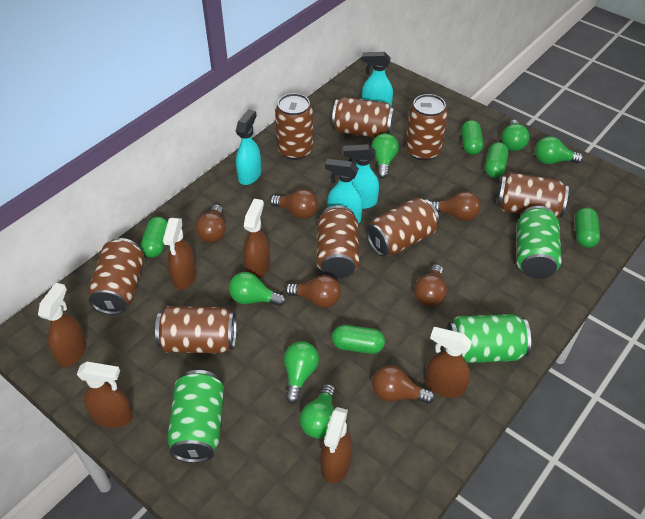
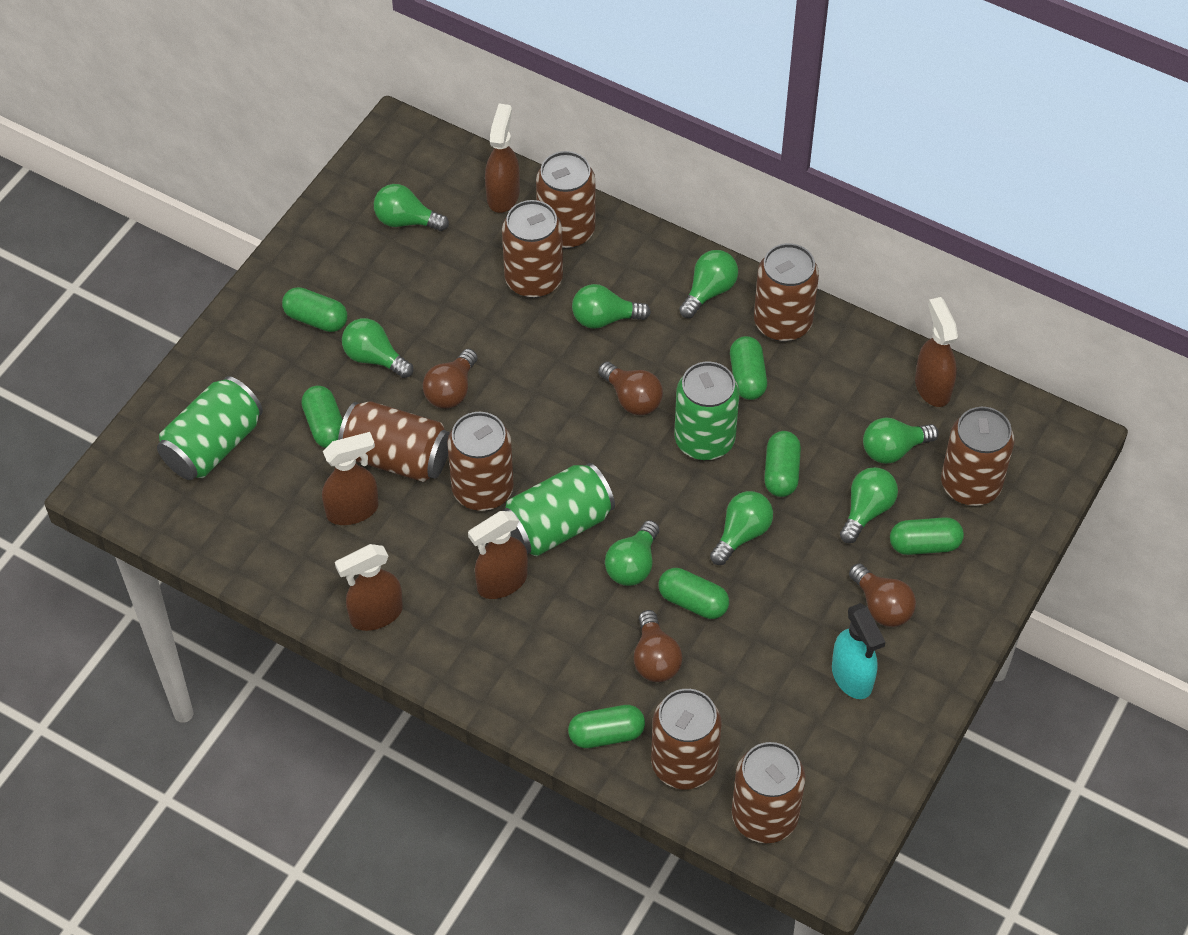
brown light bulb: 6 -> 4
brown spray bottle: 6 -> 5
green capsule: 5 -> 7
green light bulb: 6 -> 8
turquoise spray bottle: 4 -> 1

